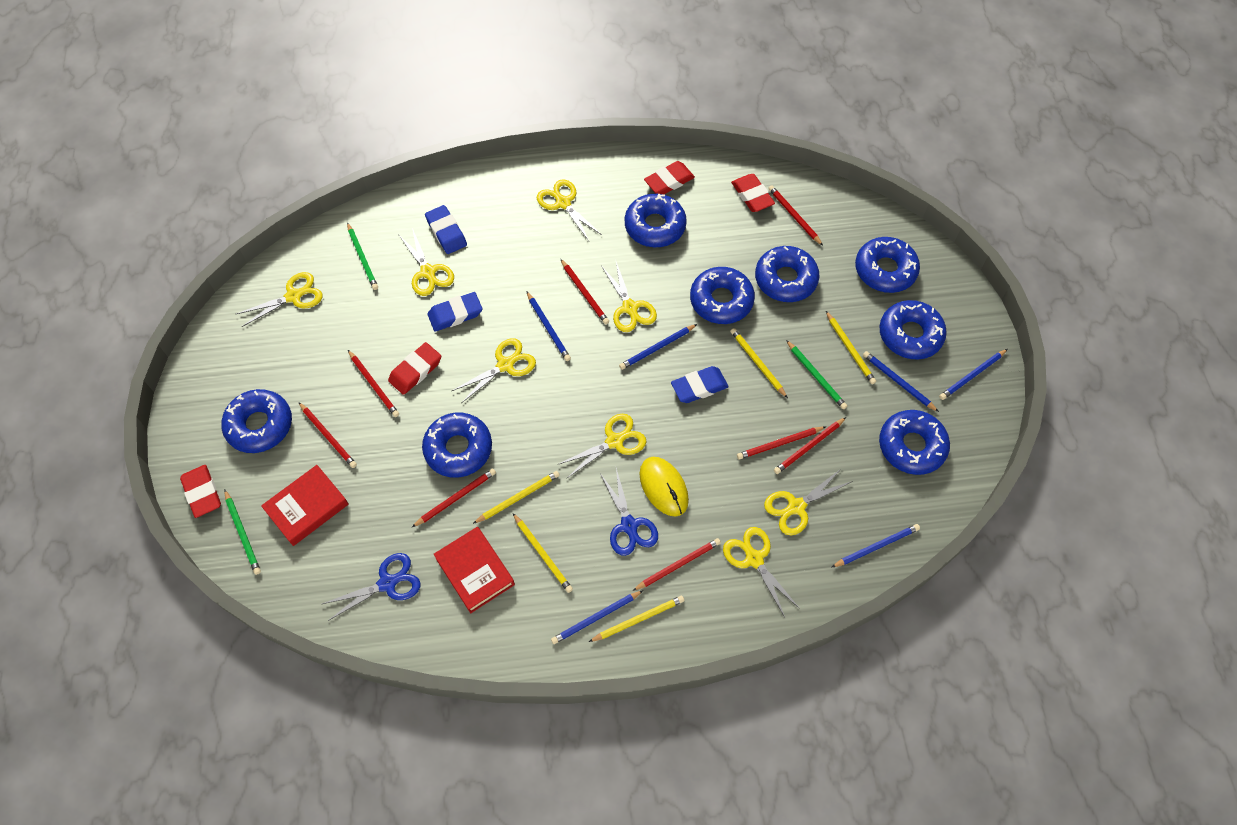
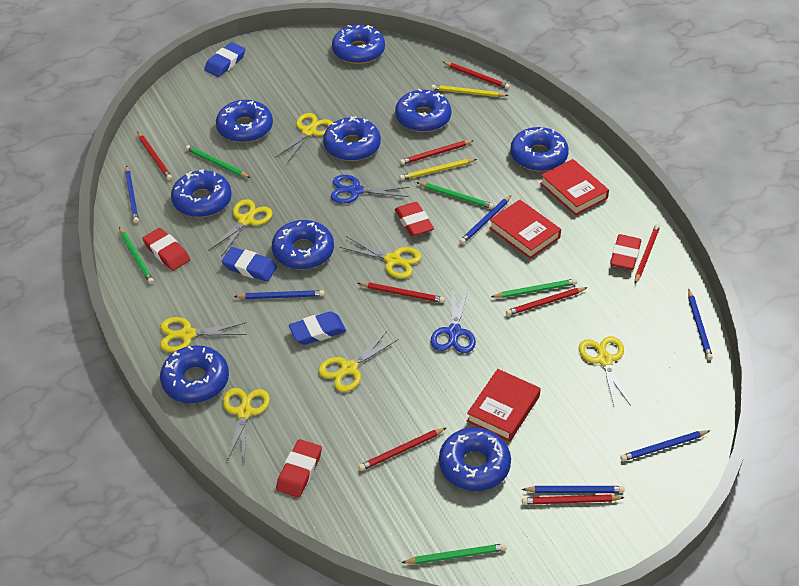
blue donut: 8 -> 9
green pencil: 3 -> 5
red book: 2 -> 3
yellow mouse: 1 -> 0
yellow pencil: 5 -> 2
yellow scissors: 8 -> 7

